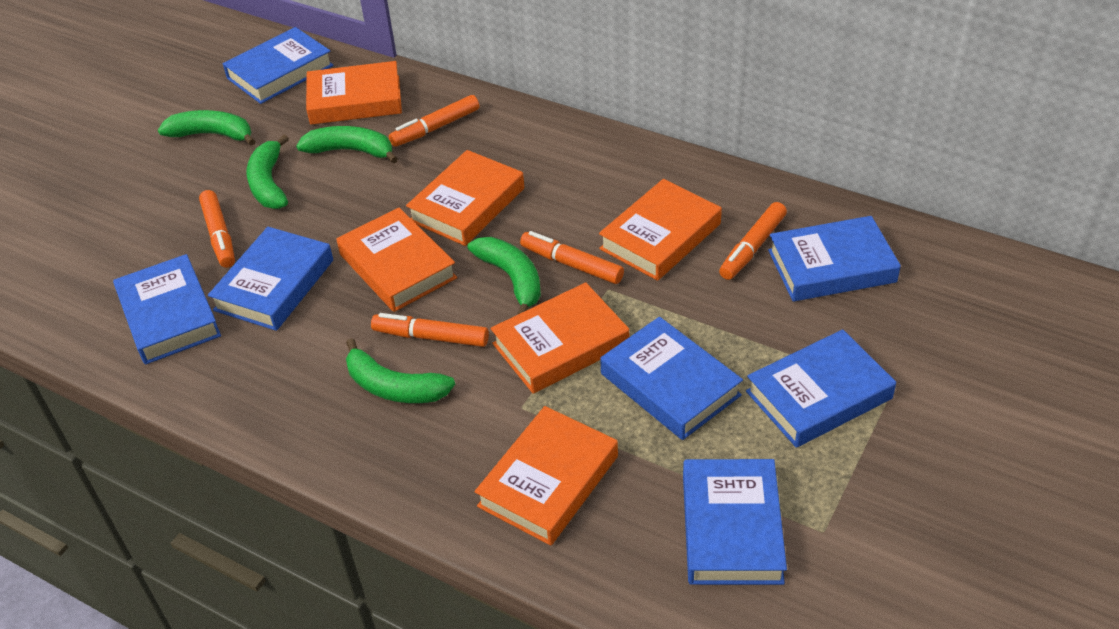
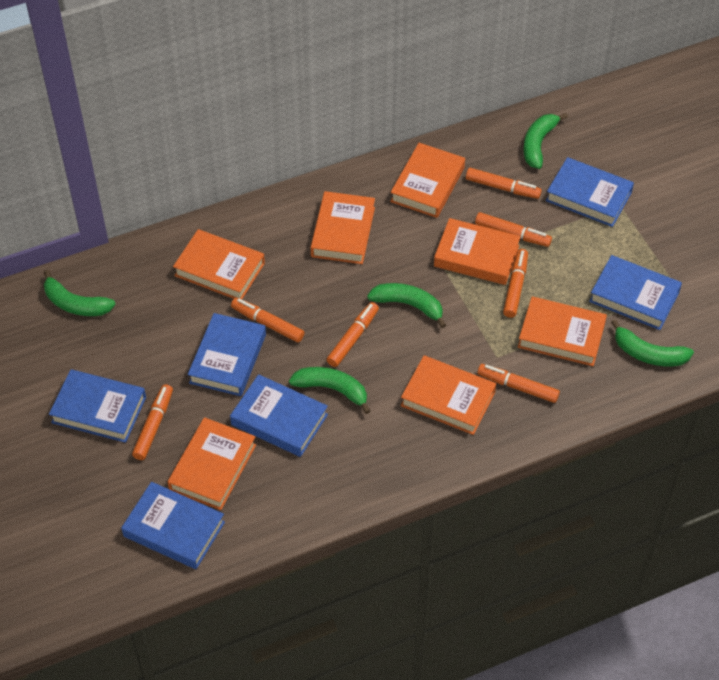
blue book: 7 -> 6
orange book: 6 -> 7
orange marker: 5 -> 7

